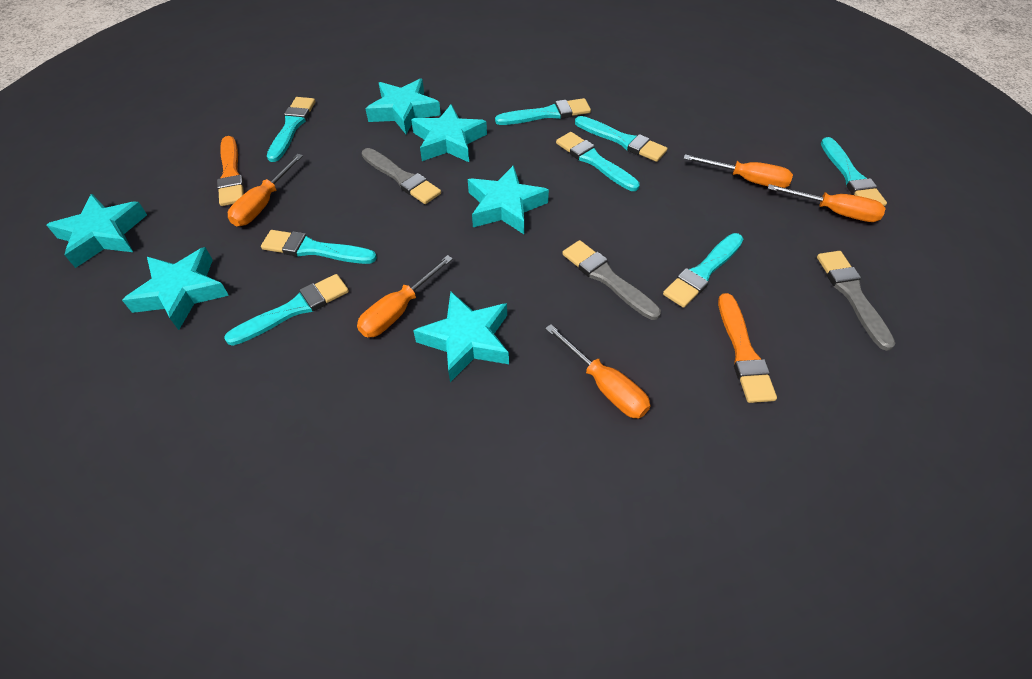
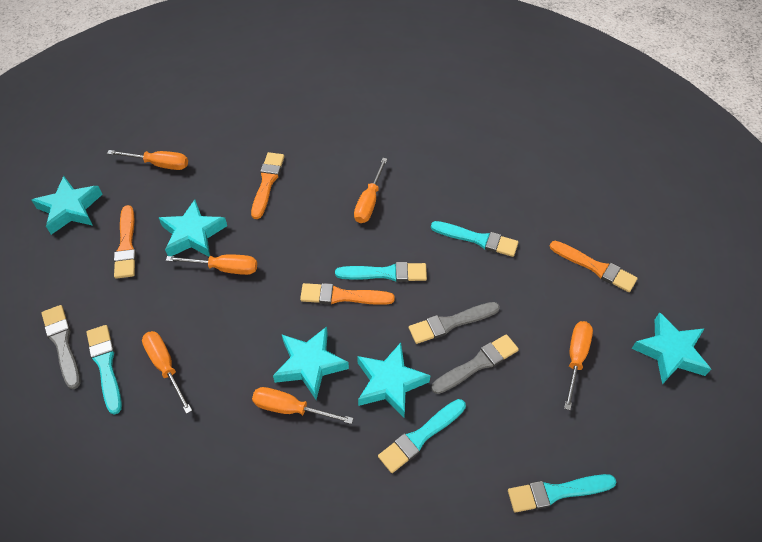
orange brush: 2 -> 4
orange screwdriver: 5 -> 6
turquoise brush: 8 -> 5
turquoise star: 6 -> 5

